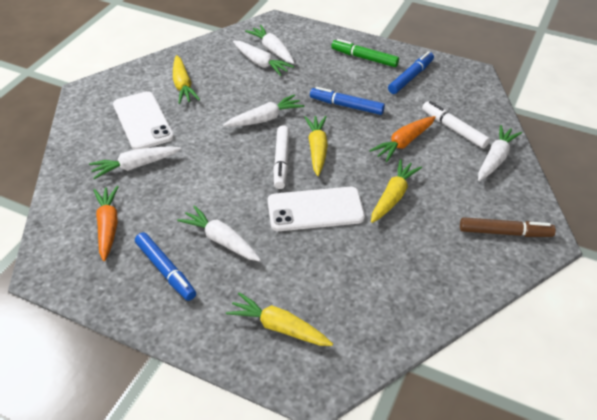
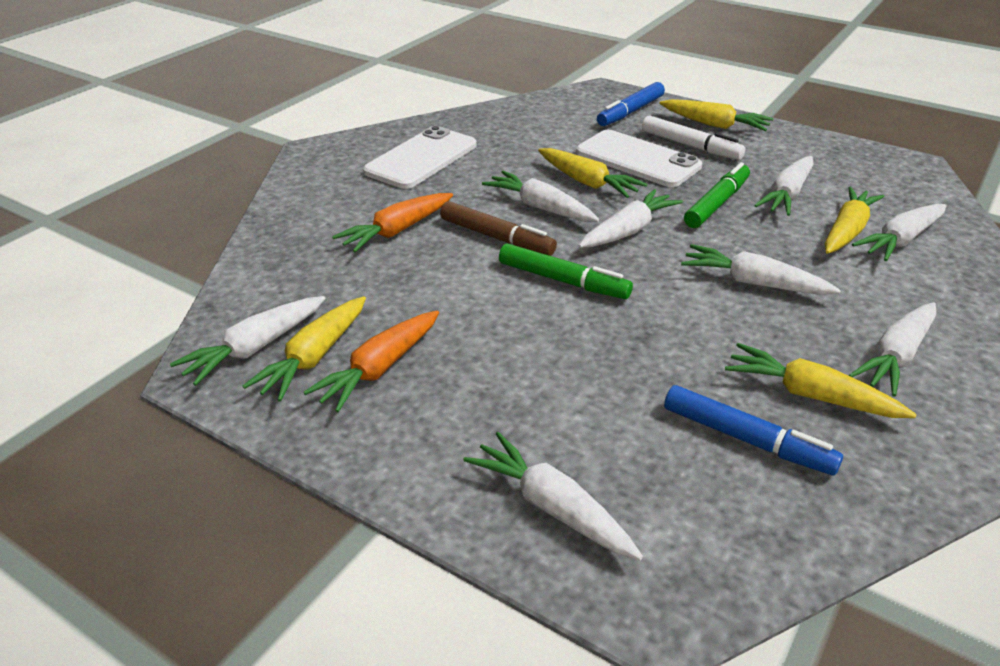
blue marker: 3 -> 2
green marker: 1 -> 2
white carrot: 6 -> 8
white marker: 2 -> 1
yellow carrot: 4 -> 5

